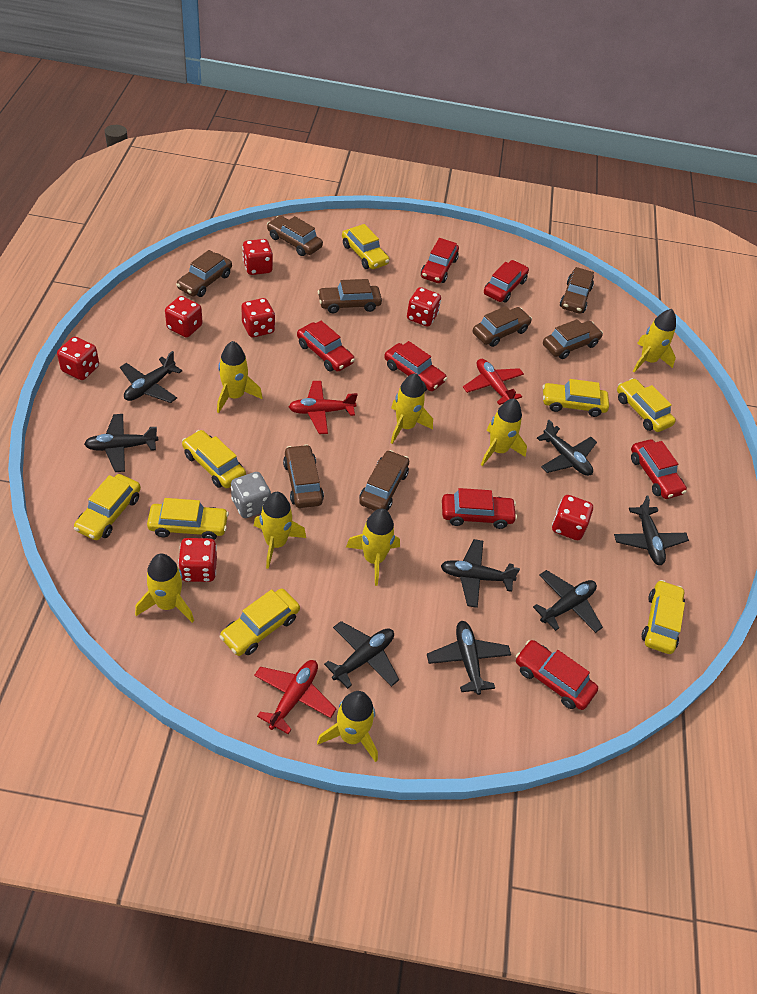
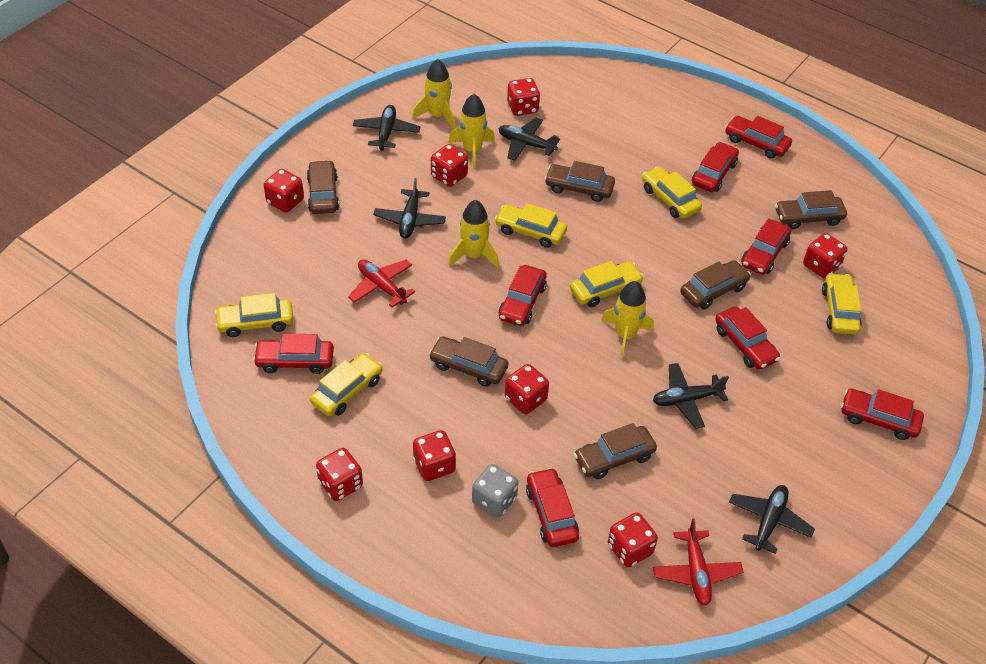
black plane: 8 -> 5
brown car: 8 -> 6
red car: 7 -> 8
red dice: 7 -> 8
red plane: 3 -> 2
yellow car: 8 -> 6
yellow rocket: 8 -> 4

